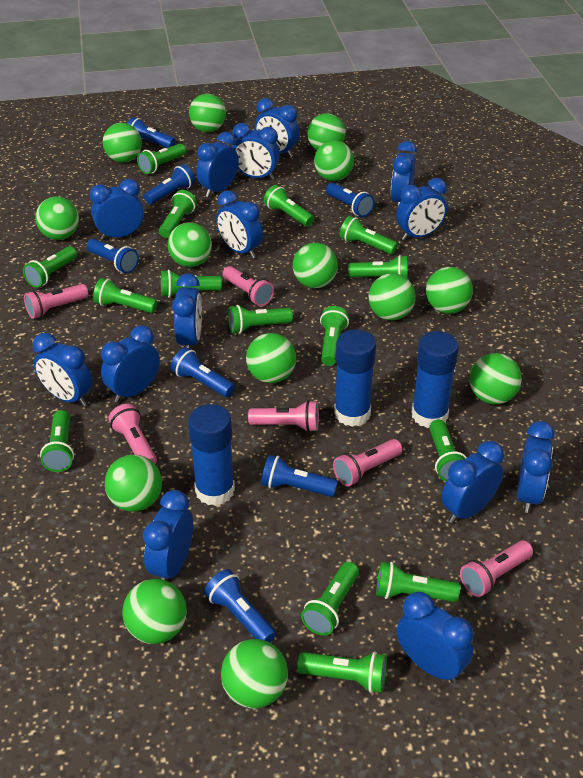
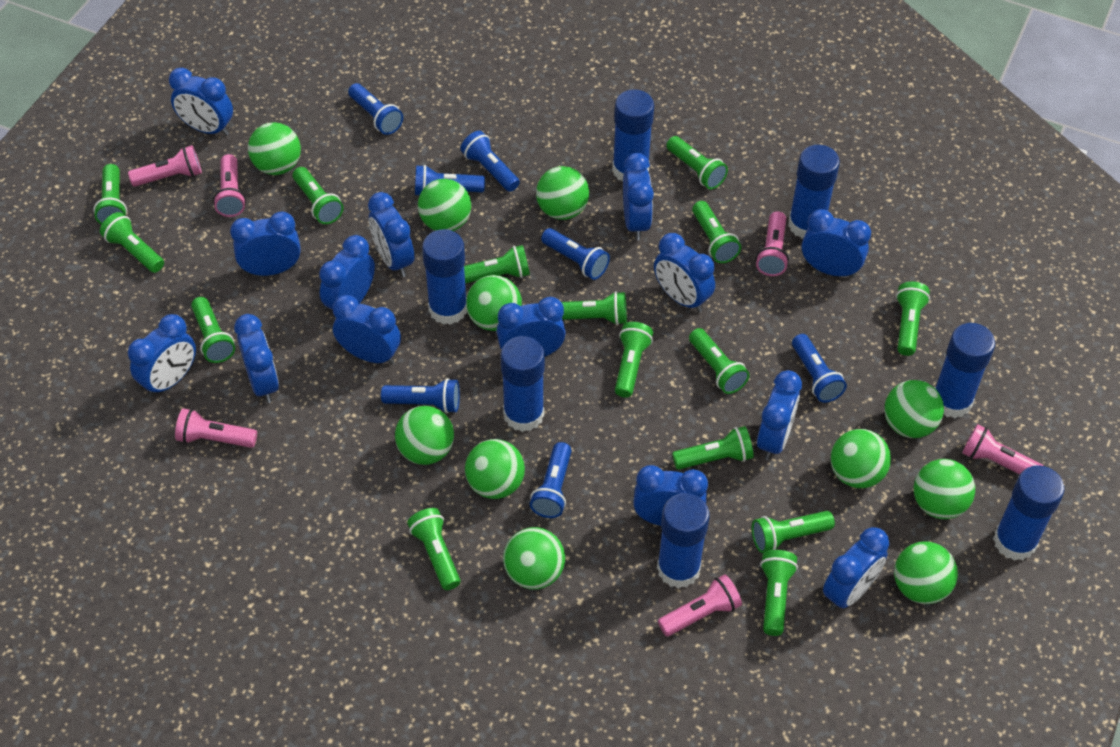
blue glue stick: 3 -> 7
green ball: 14 -> 11

